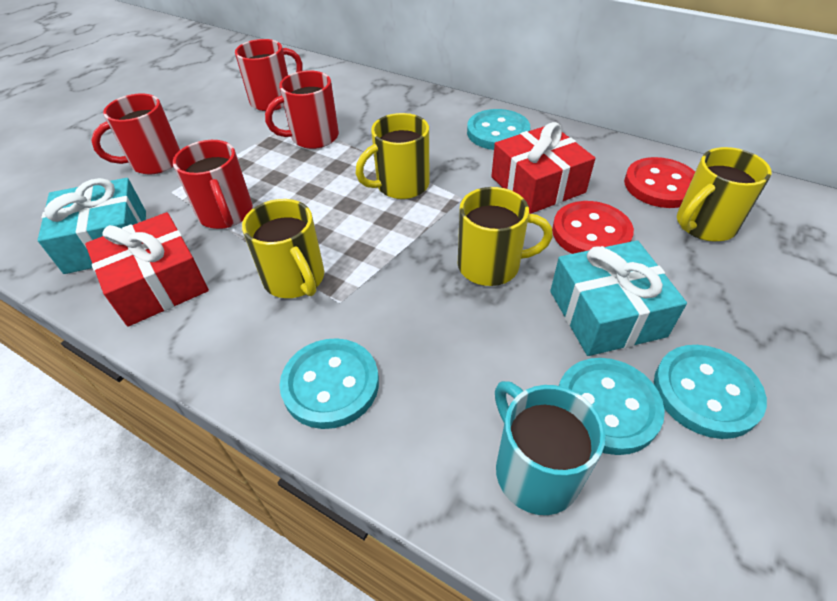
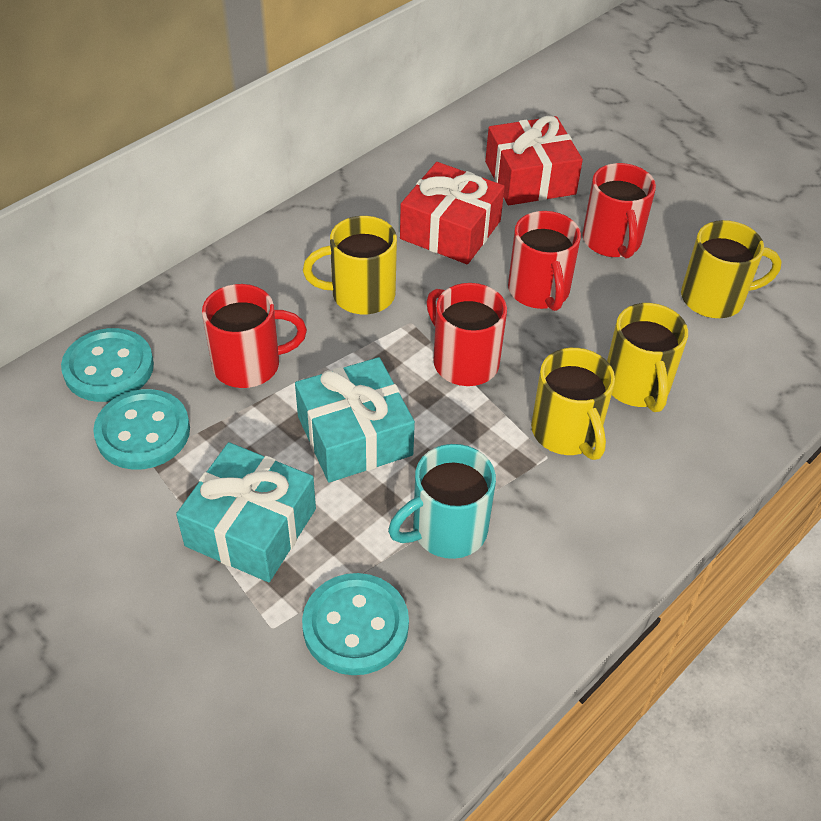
red button: 2 -> 0
turquoise button: 4 -> 3

